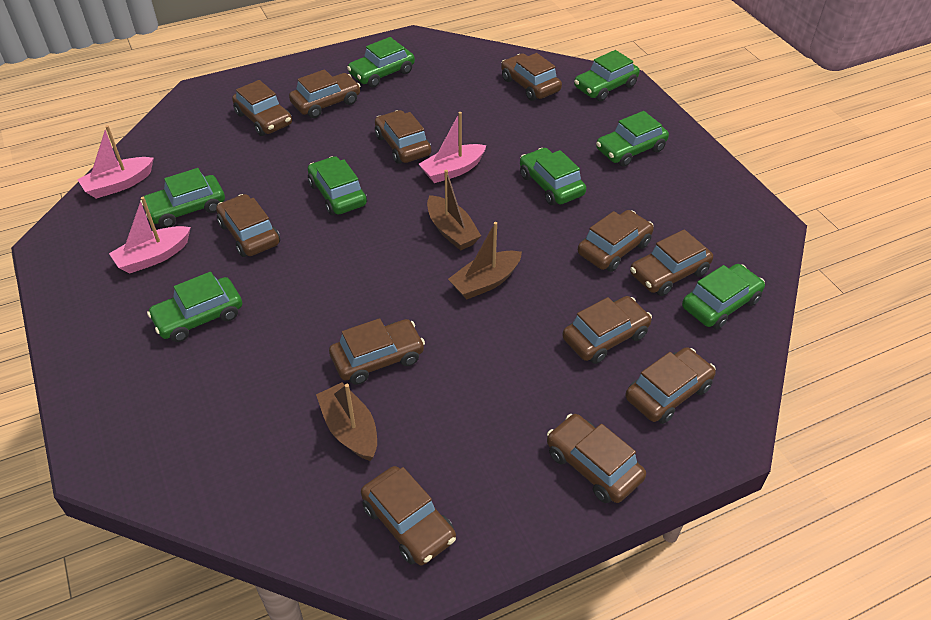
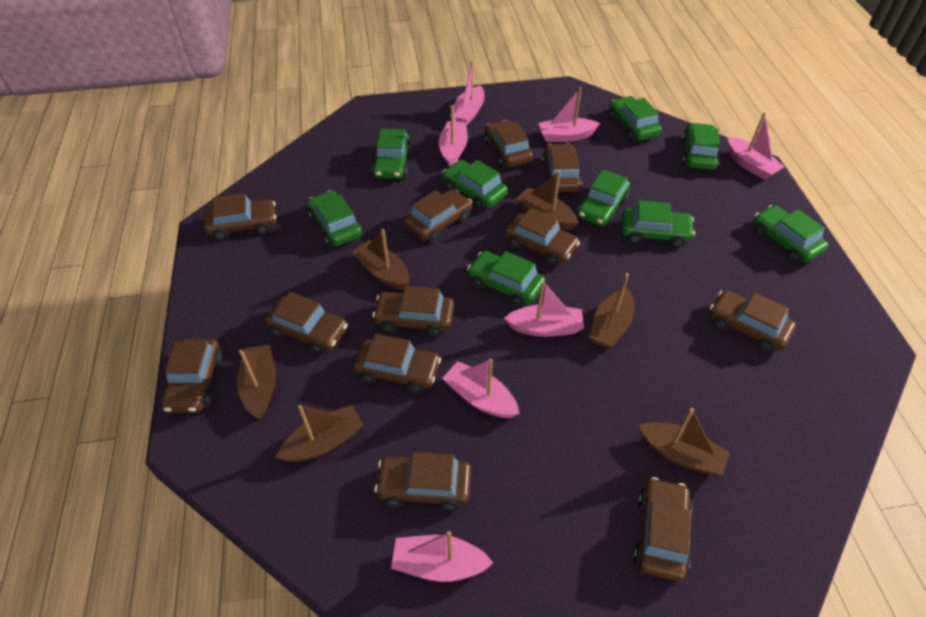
brown boat: 3 -> 6
green car: 8 -> 9
pink boat: 3 -> 7

